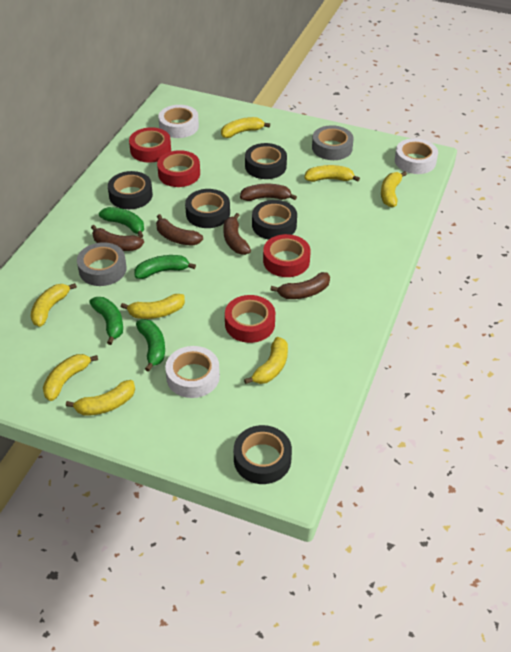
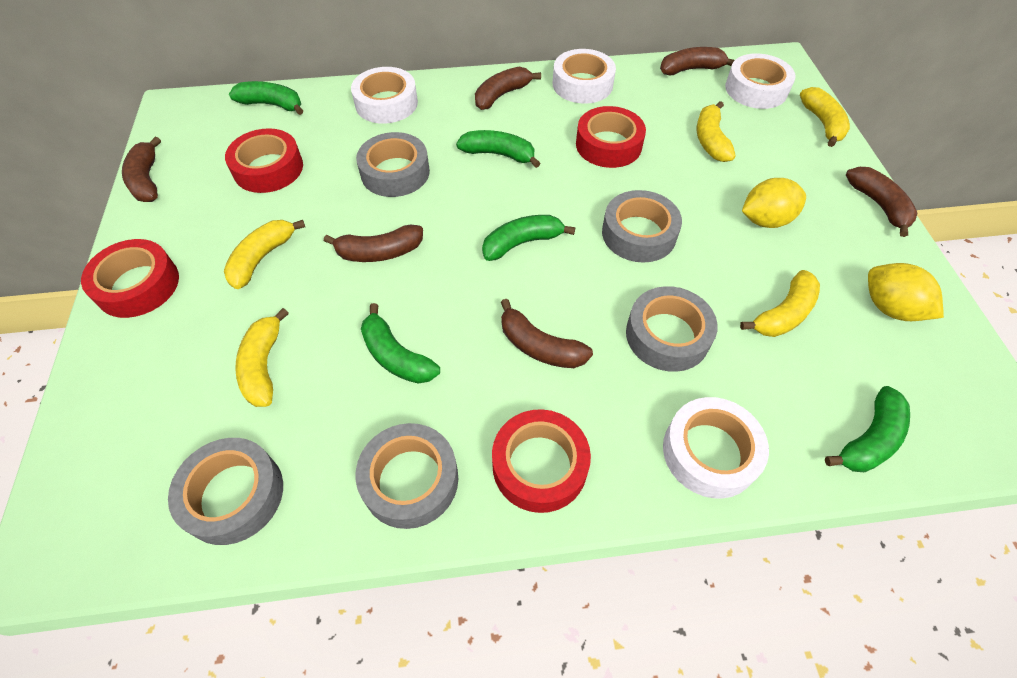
black tape: 5 -> 0
brown banana: 5 -> 6
green banana: 4 -> 5
grey tape: 2 -> 5
white tape: 3 -> 4
yellow banana: 8 -> 5
yellow lemon: 0 -> 2

